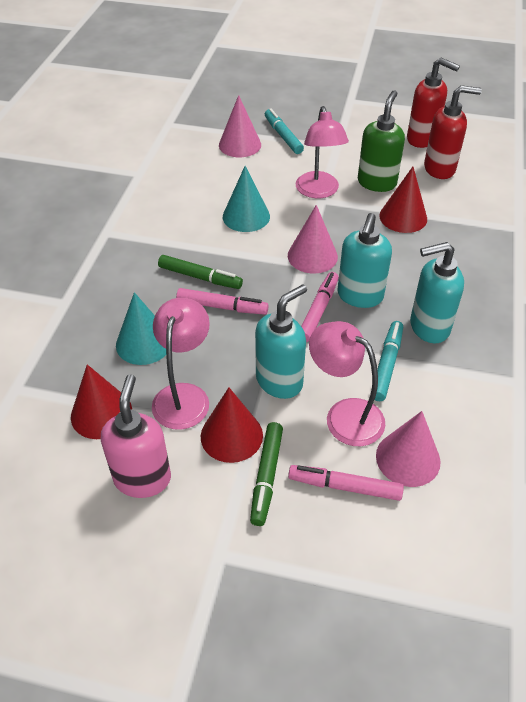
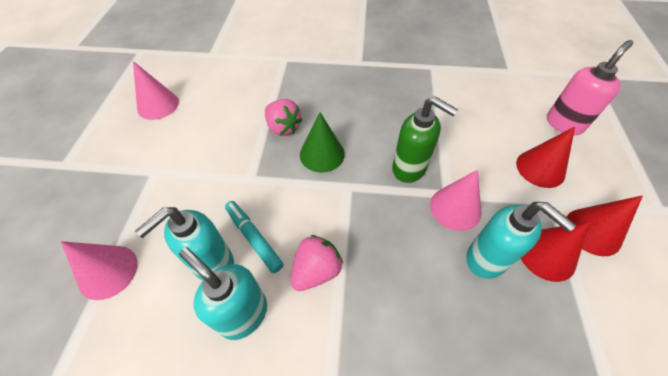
green cone: 0 -> 1
green marker: 2 -> 0
pink lamp: 3 -> 0
pink marker: 3 -> 0
pink strawberry: 0 -> 2
red soap dispenser: 2 -> 0
turquoise cone: 2 -> 0
turquoise marker: 2 -> 1

